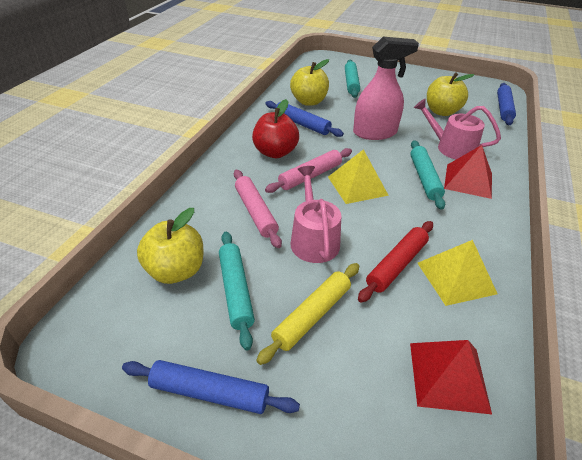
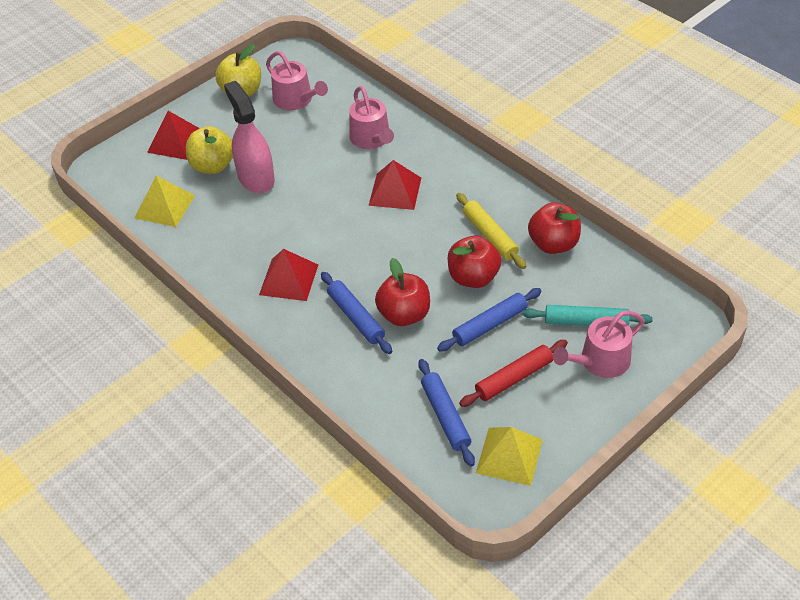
pink rolling pin: 2 -> 0
pink watering can: 2 -> 3
red apple: 1 -> 3
red pyramid: 2 -> 3
turquoise rolling pin: 3 -> 1
yellow apple: 3 -> 2

